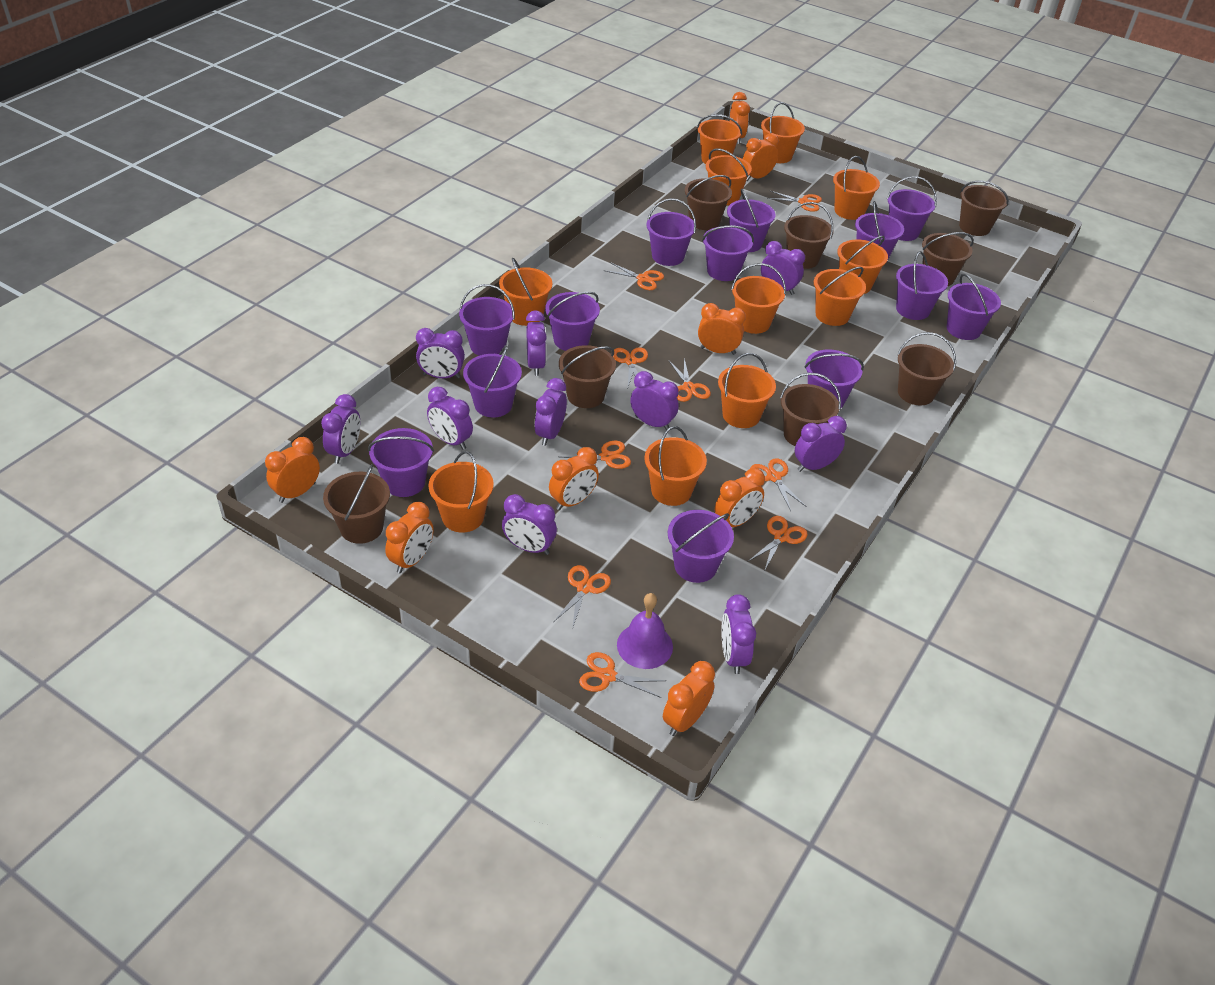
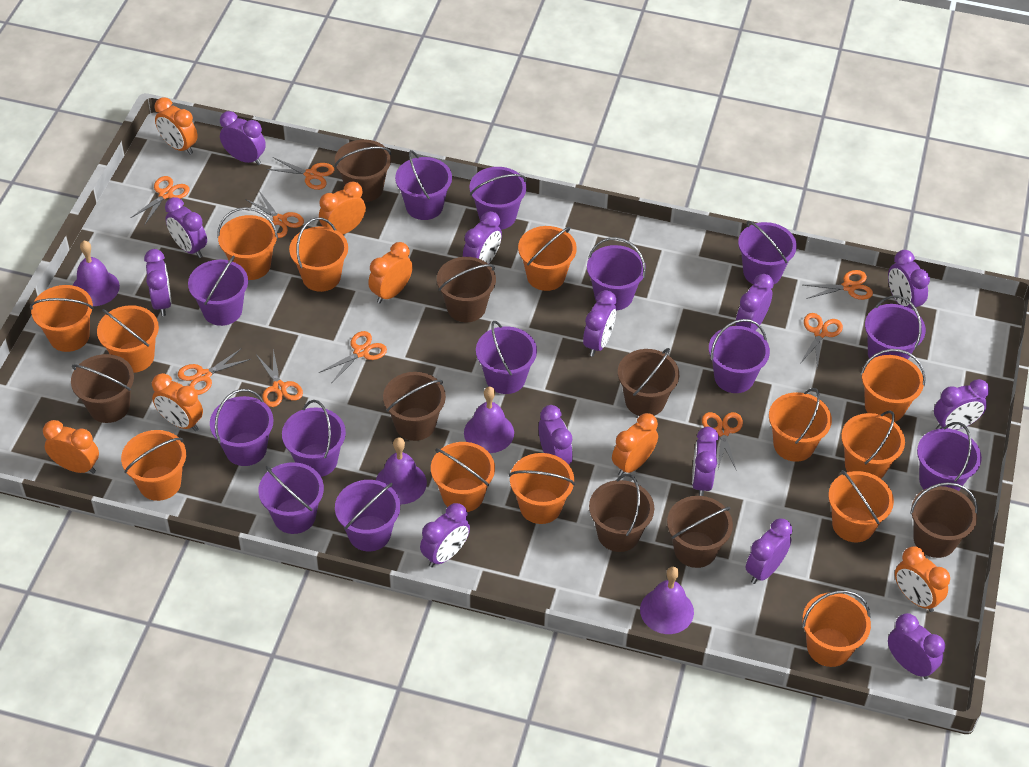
orange bucket: 11 -> 13
orange clock: 8 -> 7
purple bell: 1 -> 4
purple clock: 10 -> 13

